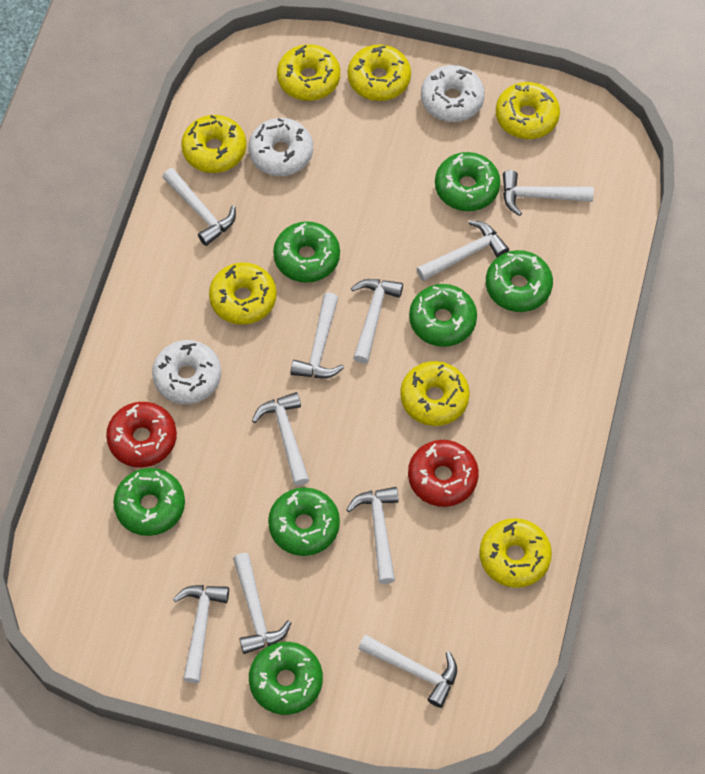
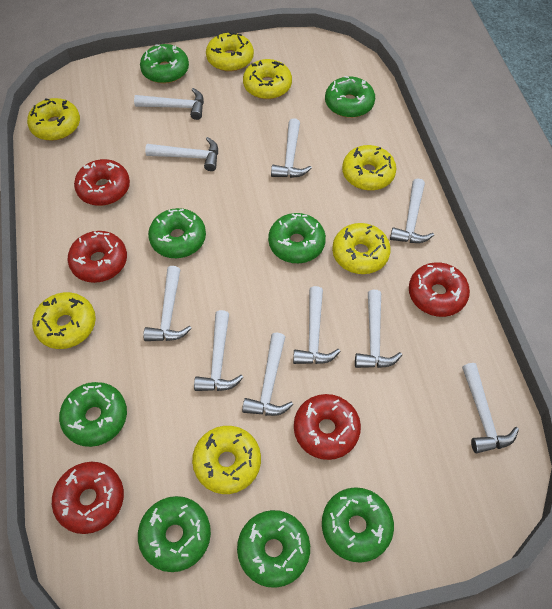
green donut: 7 -> 8
red donut: 2 -> 5
white donut: 3 -> 0

